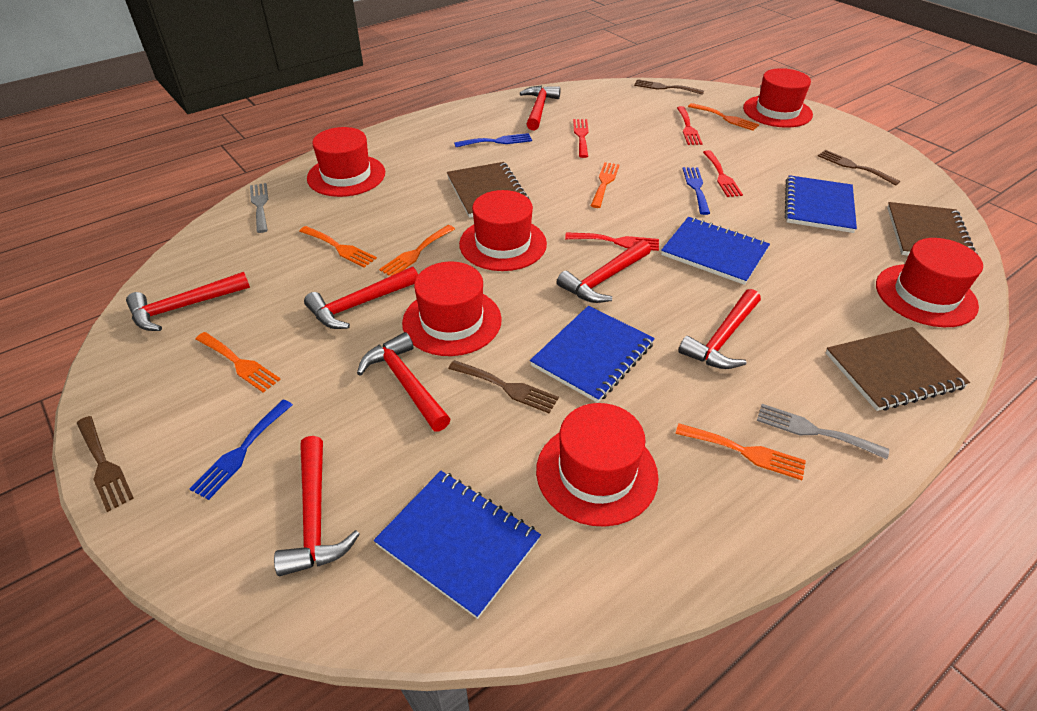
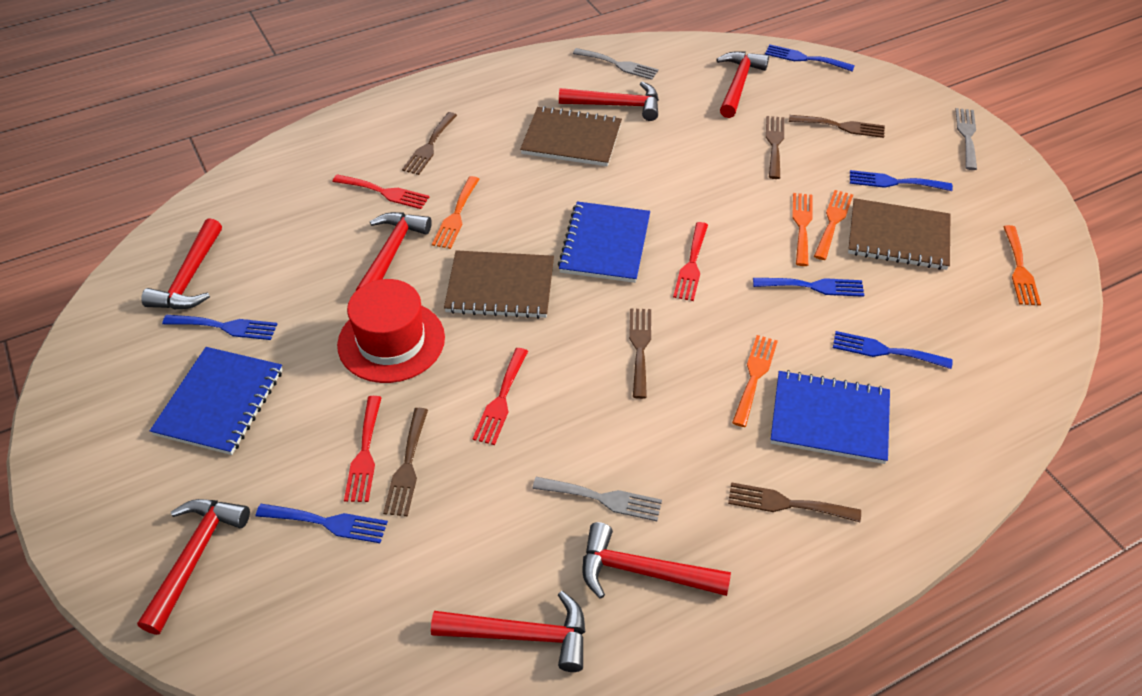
blue fork: 3 -> 6
blue notebook: 4 -> 3
brown fork: 4 -> 6
grey fork: 2 -> 3
orange fork: 6 -> 5
red hat: 6 -> 1

